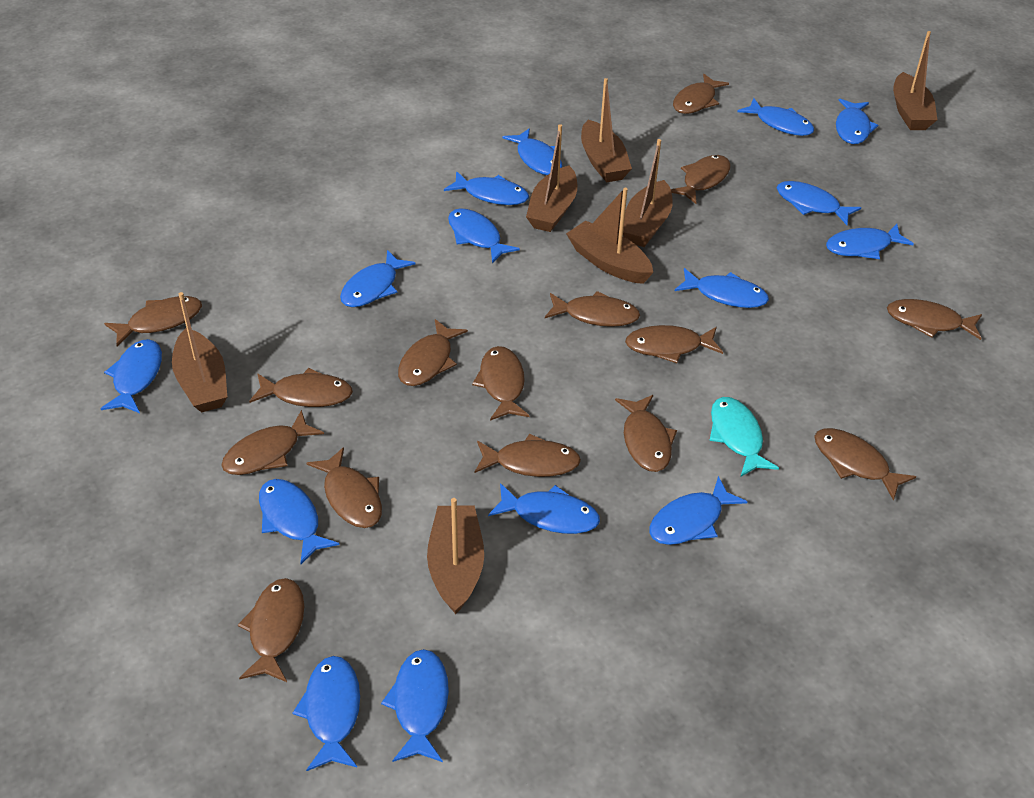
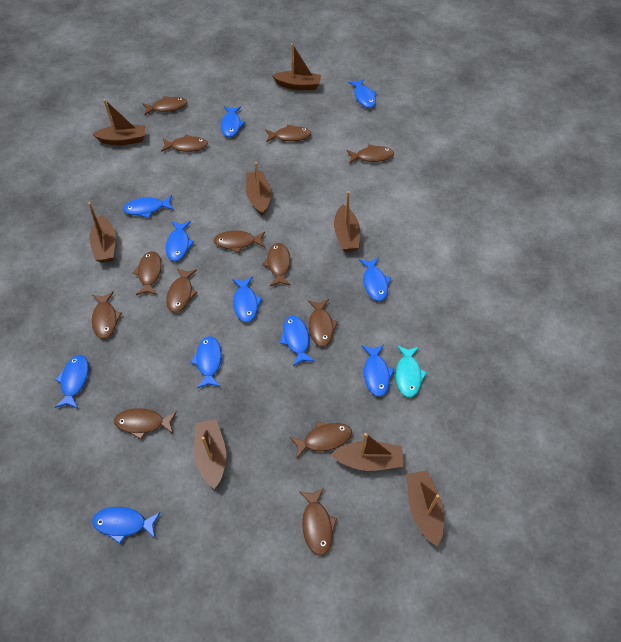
blue fish: 15 -> 11
brown boat: 7 -> 8
brown fish: 15 -> 13

